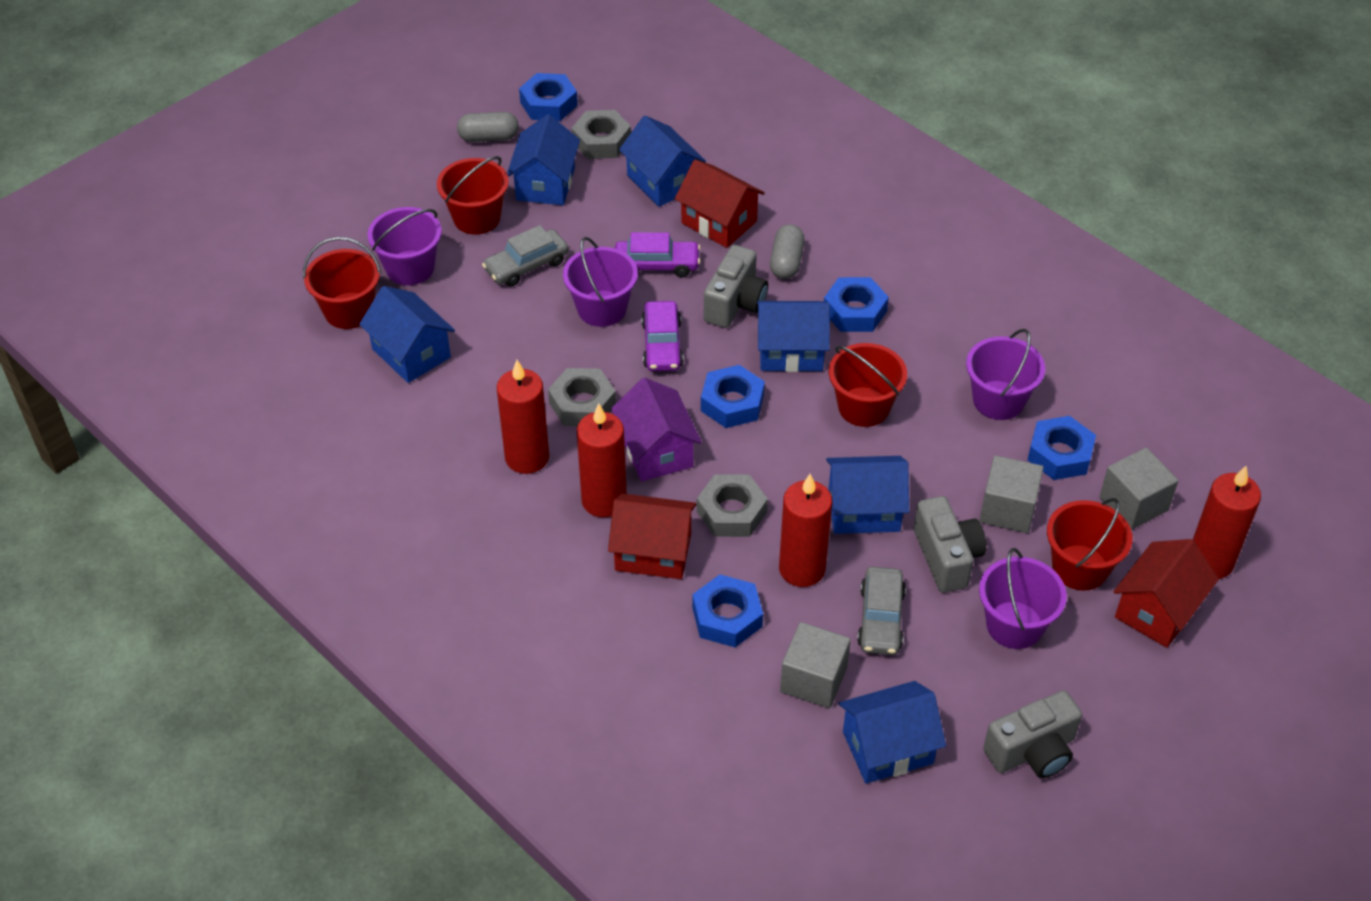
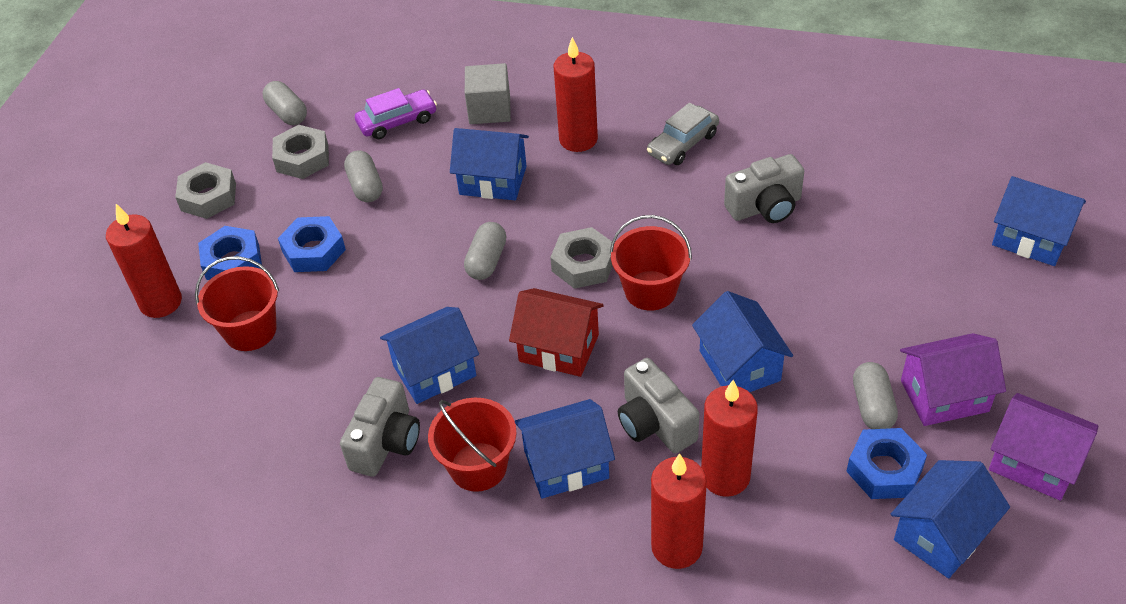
blue nut: 5 -> 3
grey capsule: 2 -> 4
grey car: 2 -> 1
grey cube: 3 -> 1
purple bucket: 4 -> 0
purple car: 2 -> 1
purple house: 1 -> 2
red bucket: 4 -> 3
red house: 3 -> 1

